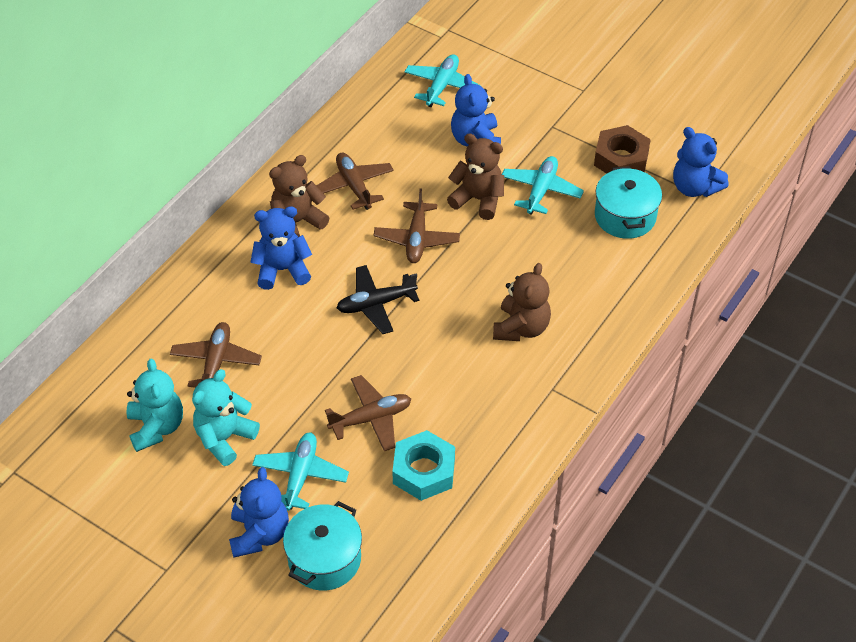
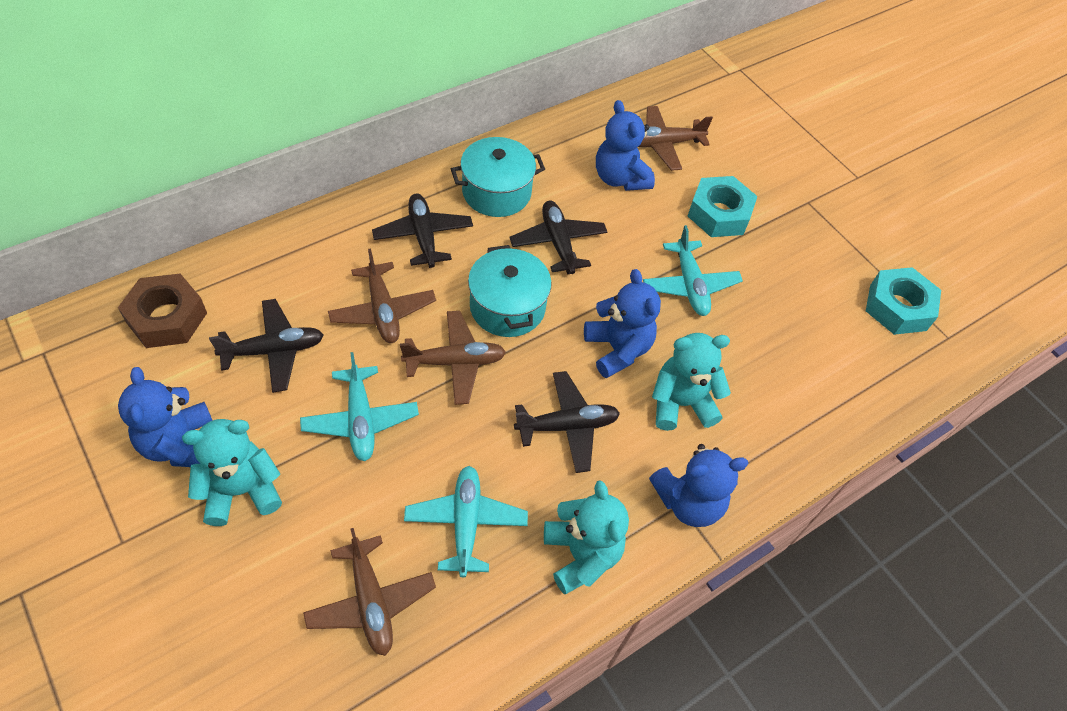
black plane: 1 -> 4
brown teddy bear: 3 -> 0
turquoise nut: 1 -> 2
turquoise teddy bear: 2 -> 3

